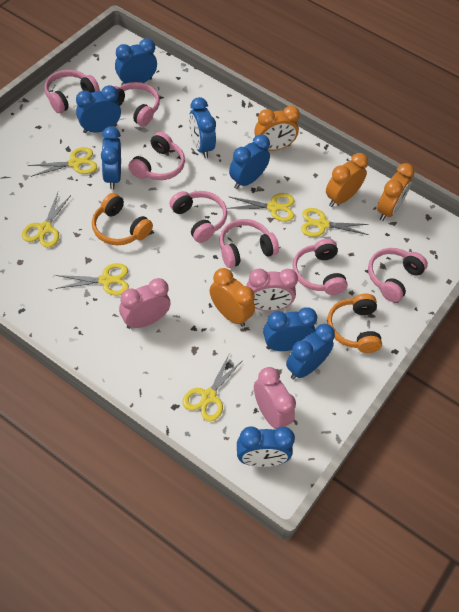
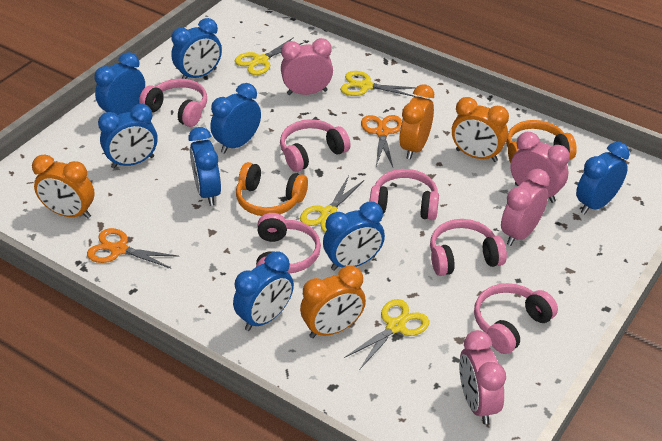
orange scissors: 0 -> 2
pink clock: 3 -> 4
pink headphones: 7 -> 6
yellow scissors: 6 -> 4

